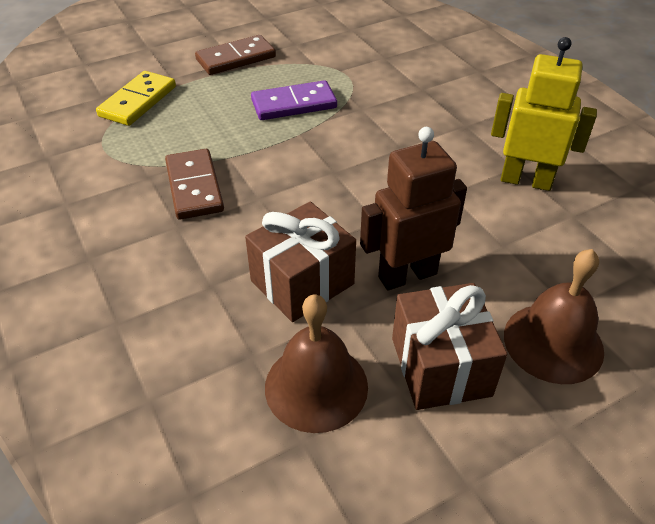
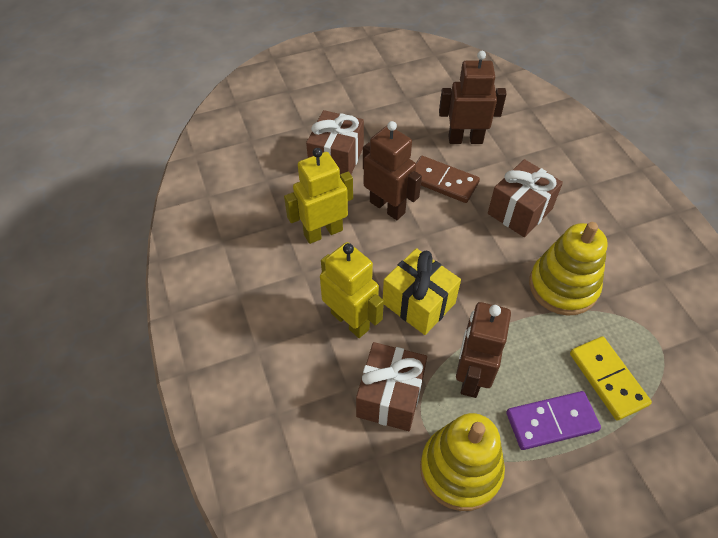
brown bell: 2 -> 0
brown domino: 2 -> 1
brown gift: 2 -> 3
brown robot: 1 -> 3
yellow gift: 0 -> 1
yellow robot: 1 -> 2
yellow stacking toy: 0 -> 2

